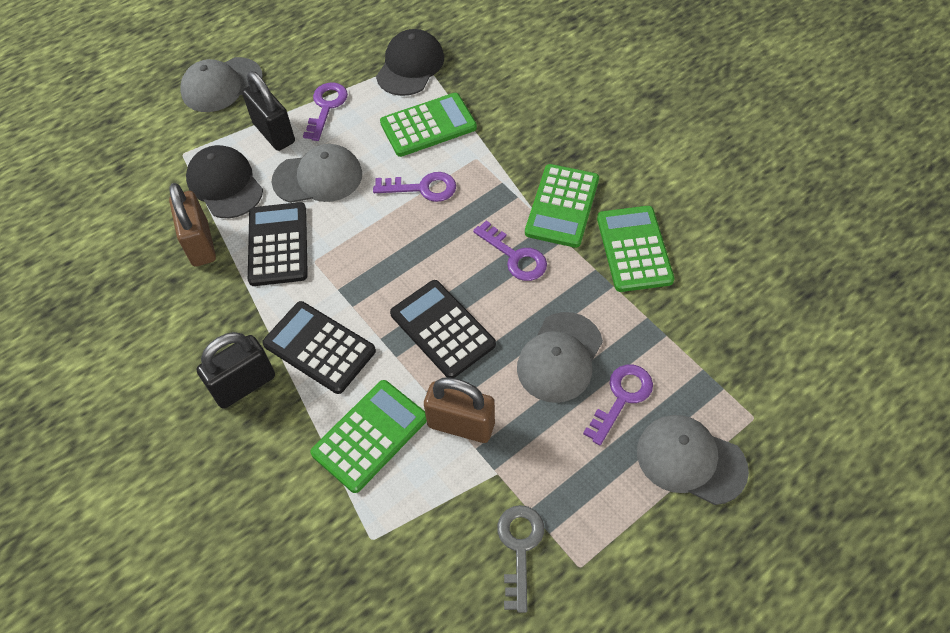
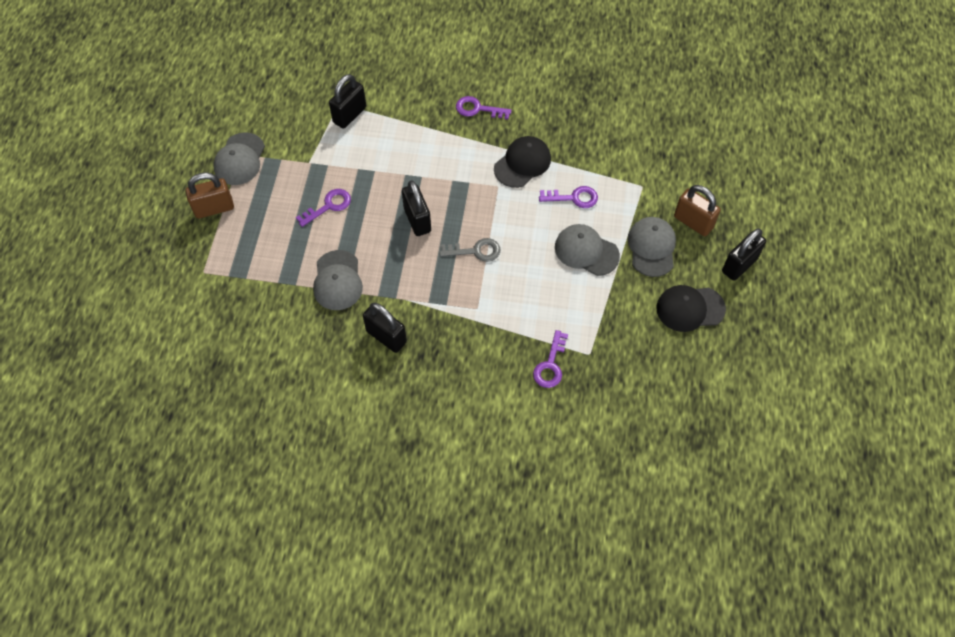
black calculator: 3 -> 0
black padlock: 2 -> 4
green calculator: 4 -> 0

